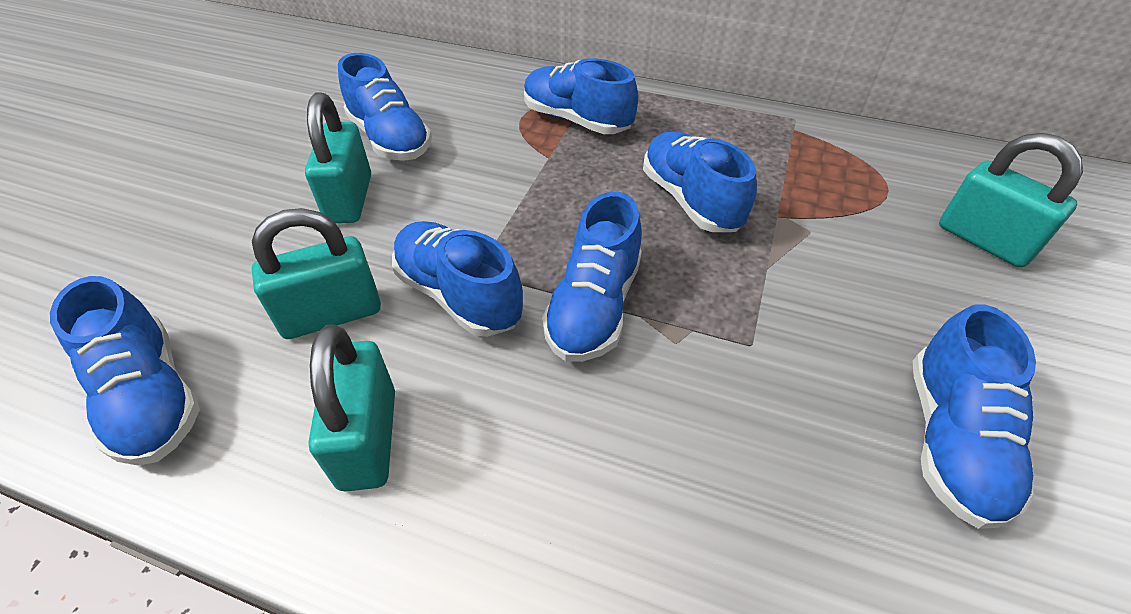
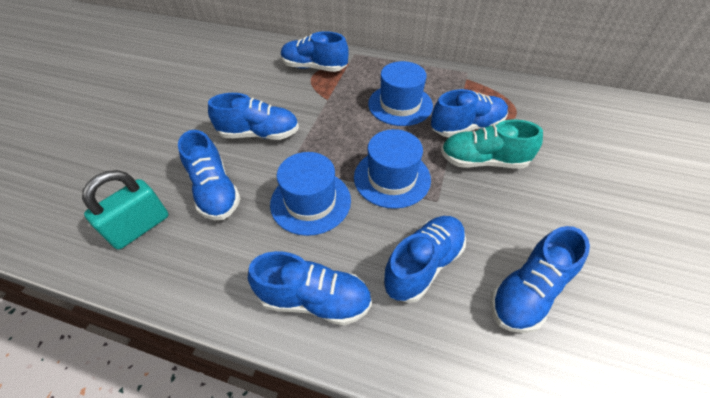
blue hat: 0 -> 3
turquoise padlock: 4 -> 1
turquoise shoe: 0 -> 1

